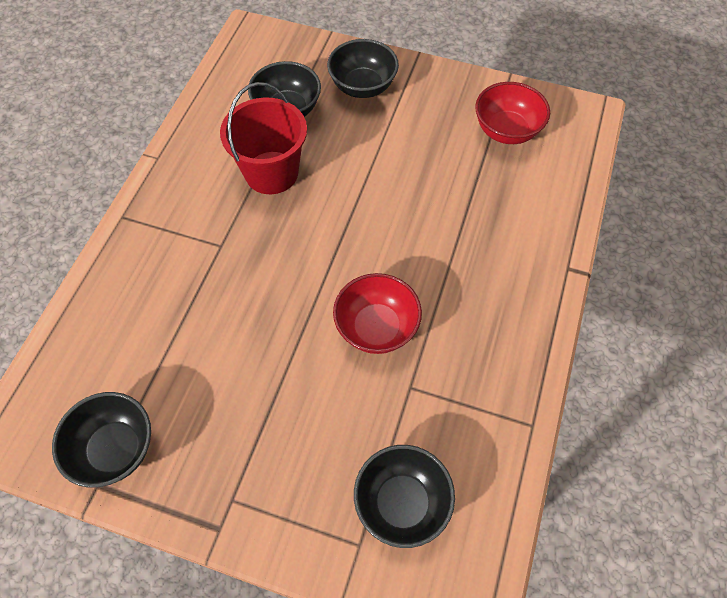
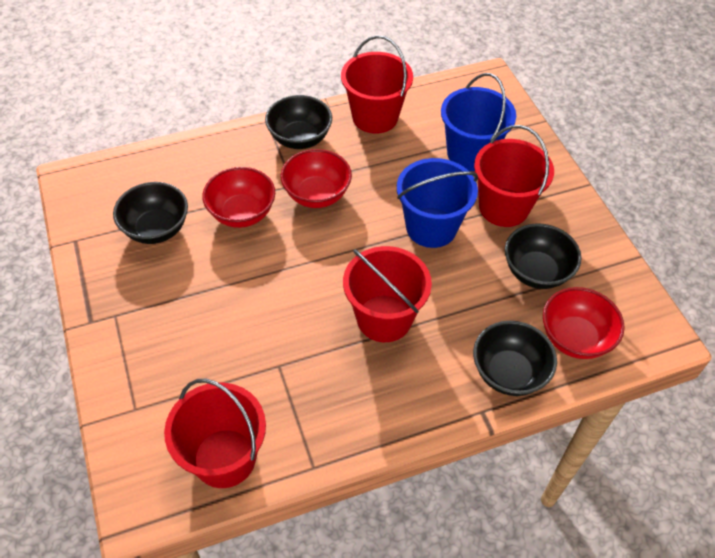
blue bucket: 0 -> 2
red bowl: 2 -> 3
red bucket: 1 -> 4

